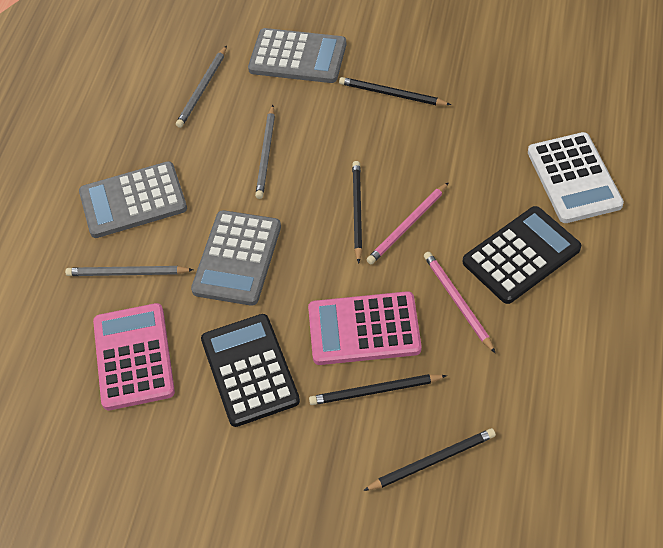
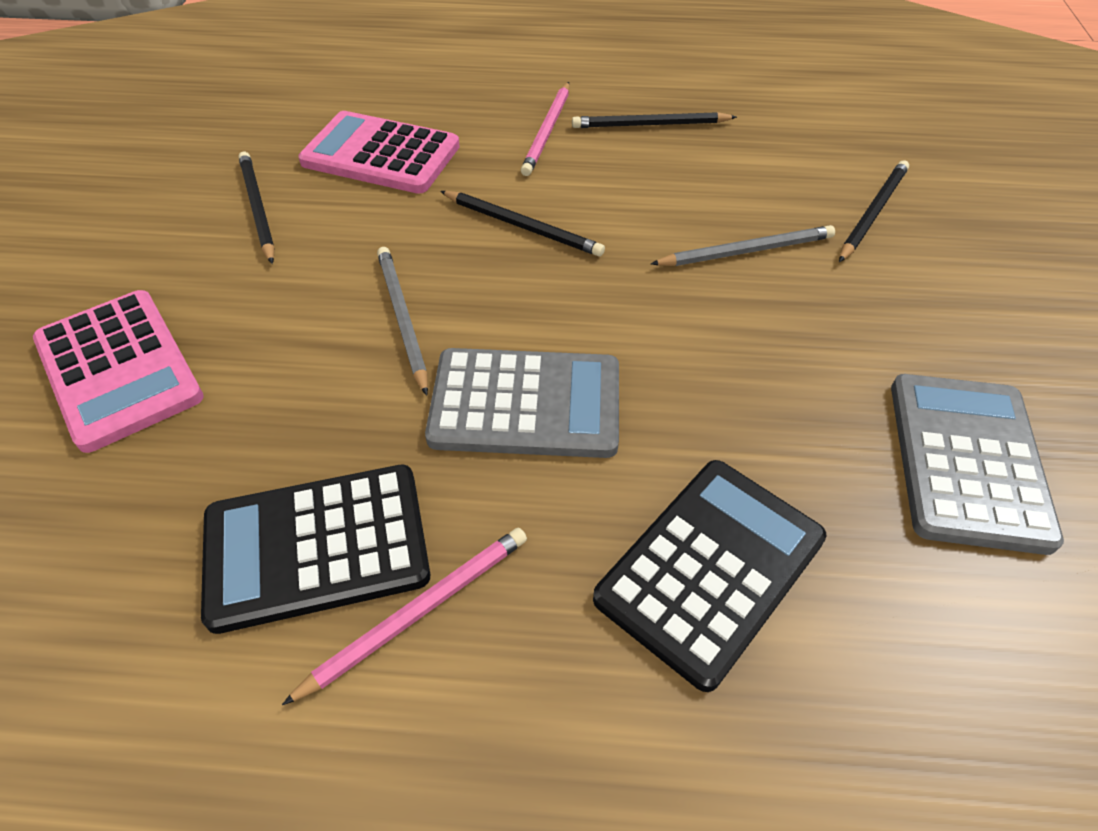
grey calculator: 3 -> 2
grey pencil: 3 -> 2
white calculator: 1 -> 0

